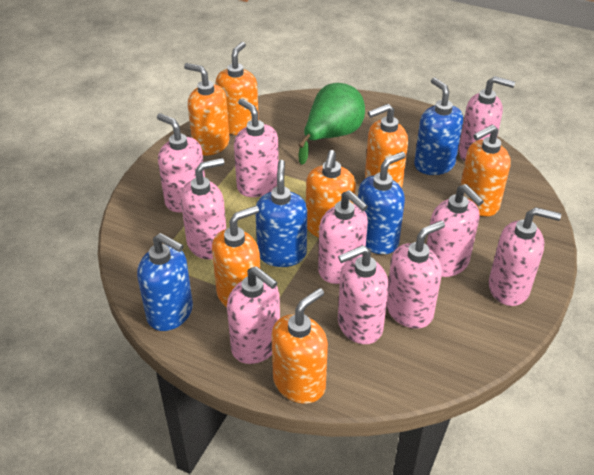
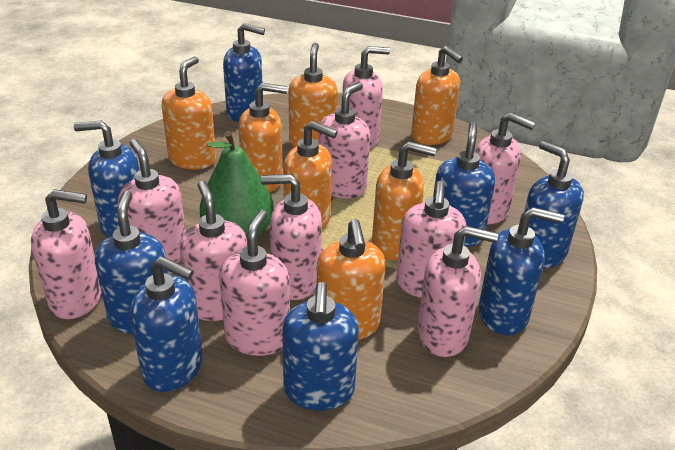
blue soap dispenser: 4 -> 8

